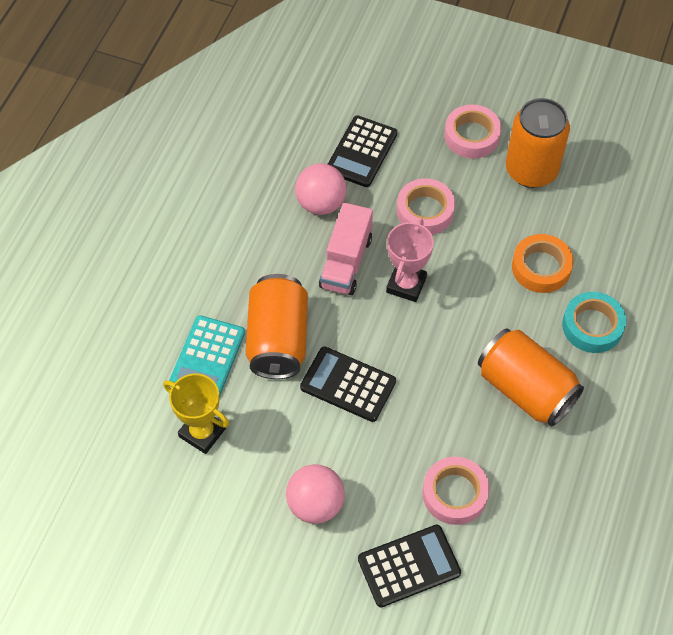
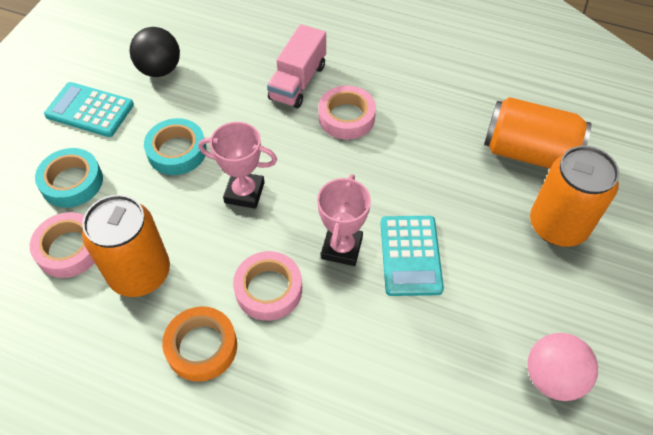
black ball: 0 -> 1
black calculator: 3 -> 0
pink ball: 2 -> 1
pink trophy: 1 -> 2
turquoise calculator: 1 -> 2
turquoise tape: 1 -> 2
yellow trophy: 1 -> 0

